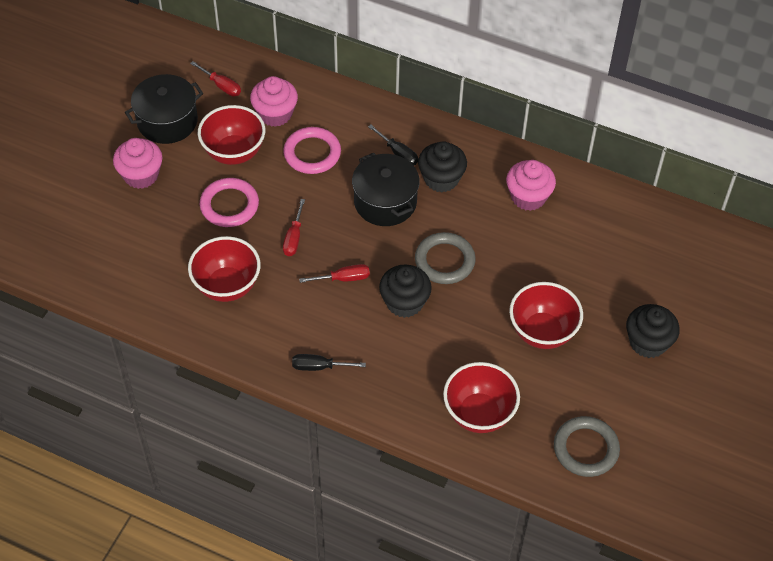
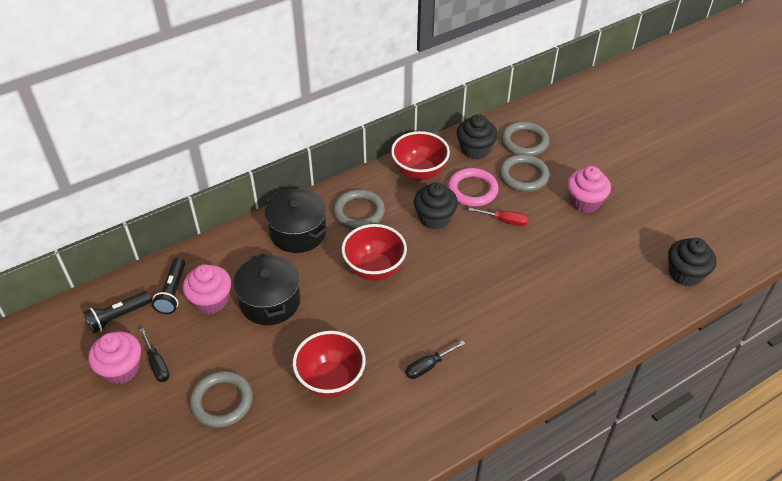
black flashlight: 0 -> 2
grey ring: 2 -> 4
pink ring: 2 -> 1
red bowl: 4 -> 3
red screwdriver: 3 -> 1

